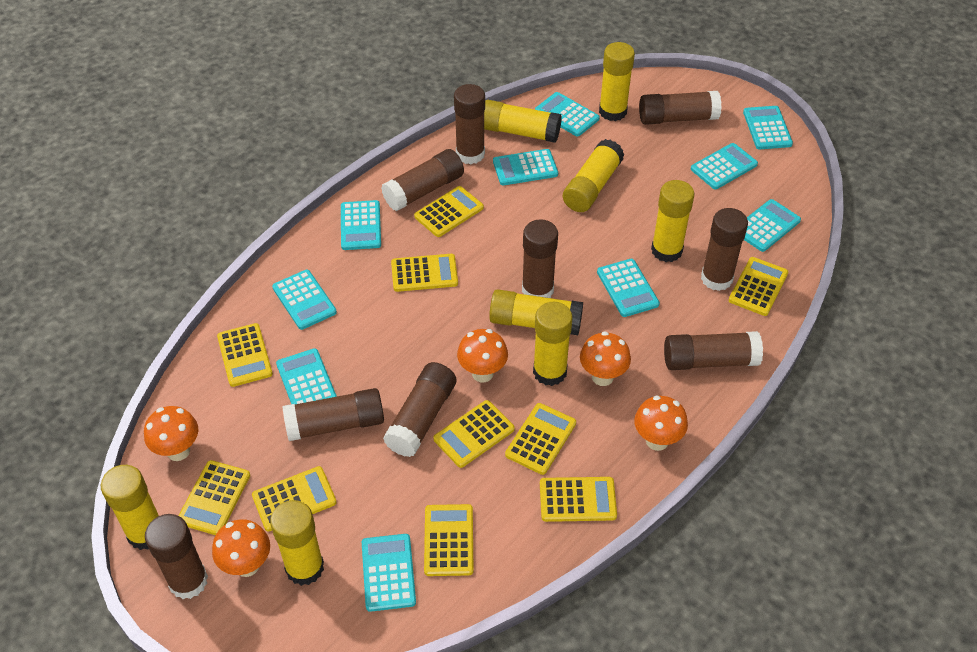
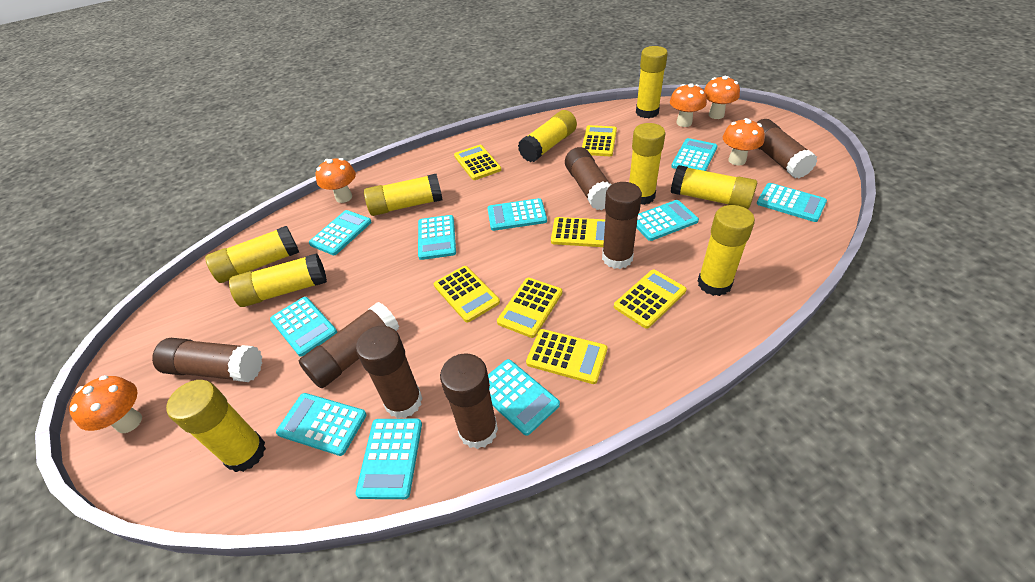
brown glue stick: 9 -> 7
yellow calculator: 10 -> 7
yellow glue stick: 8 -> 9

